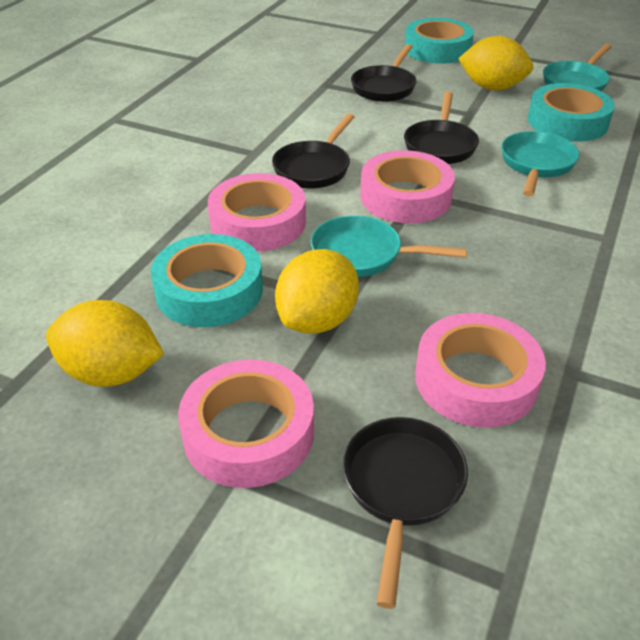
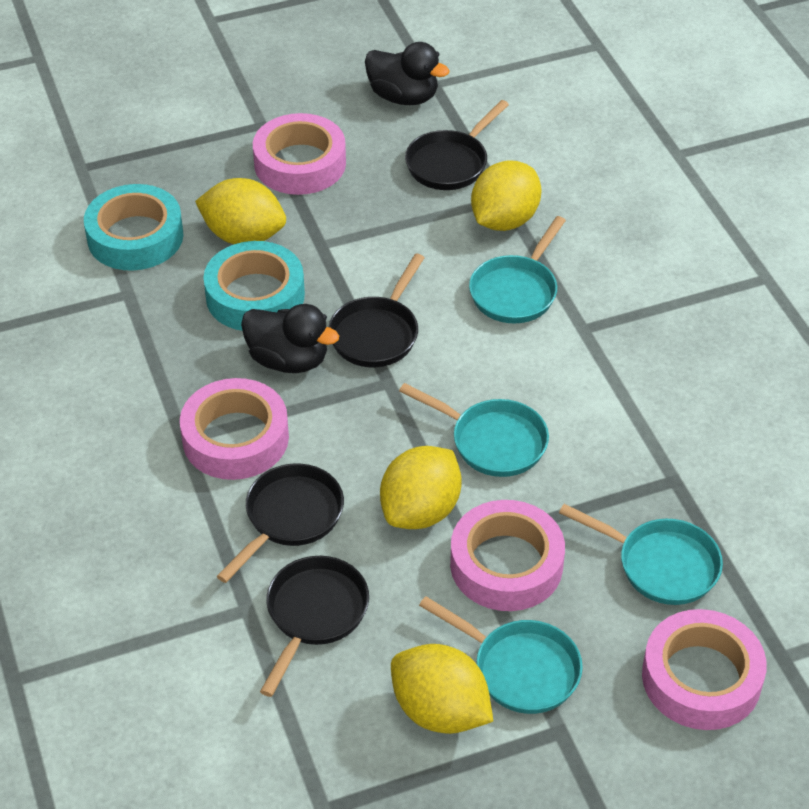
black duck: 0 -> 2
turquoise pan: 3 -> 4
turquoise tape: 3 -> 2
yellow lemon: 3 -> 4

